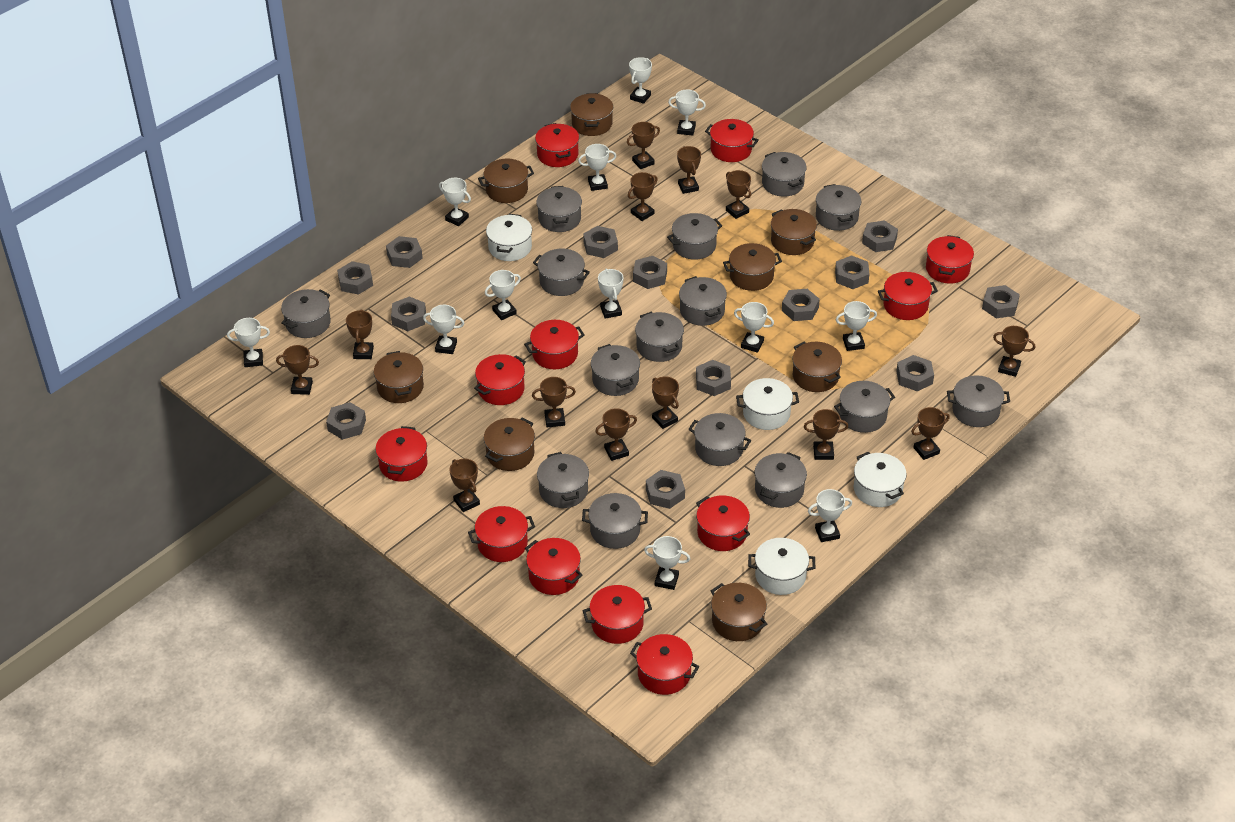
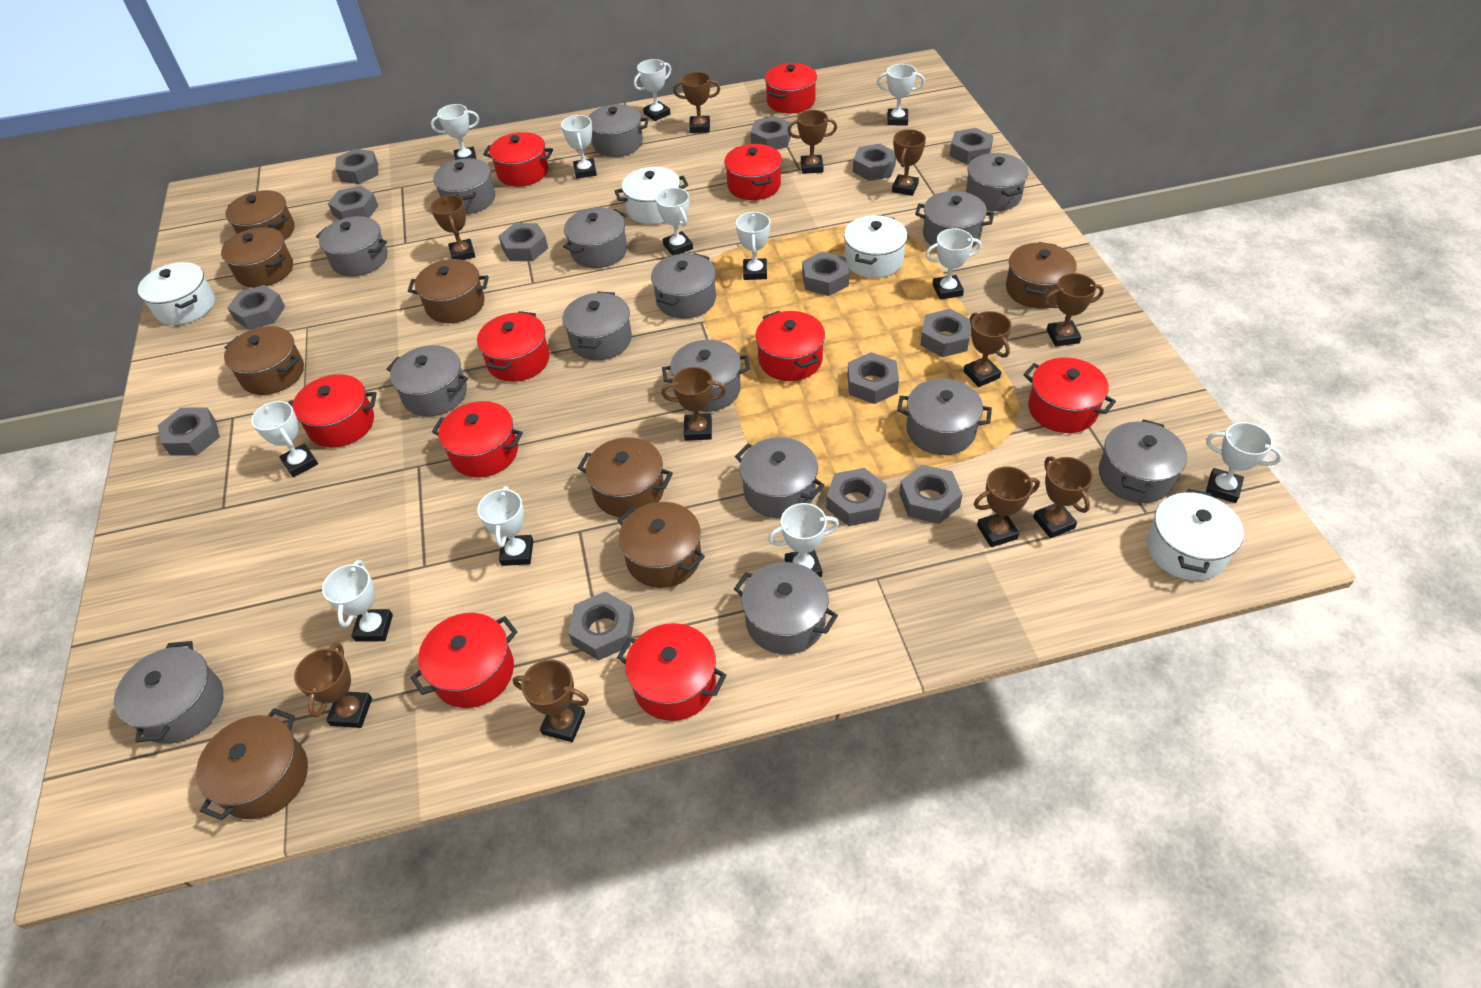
brown trophy: 13 -> 11
grey nut: 13 -> 14
red pot: 12 -> 10

